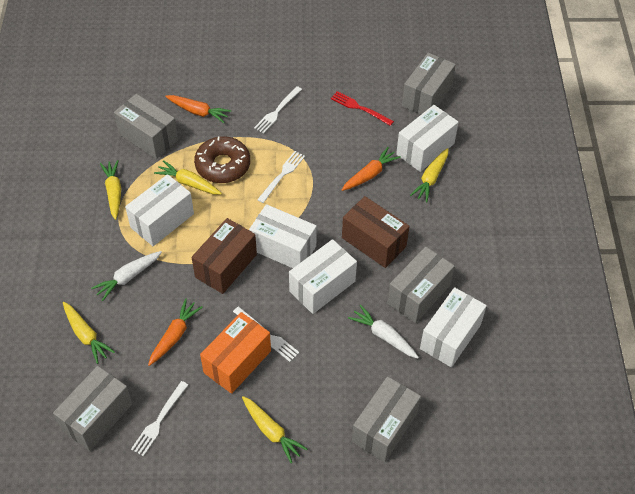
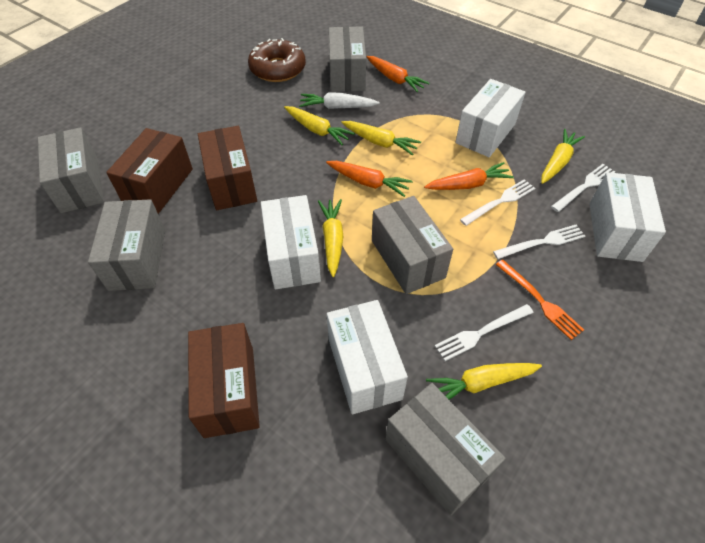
brown box: 2 -> 3
orange box: 1 -> 0
orange fork: 0 -> 1
red fork: 1 -> 0
white box: 5 -> 4
white carrot: 2 -> 1

